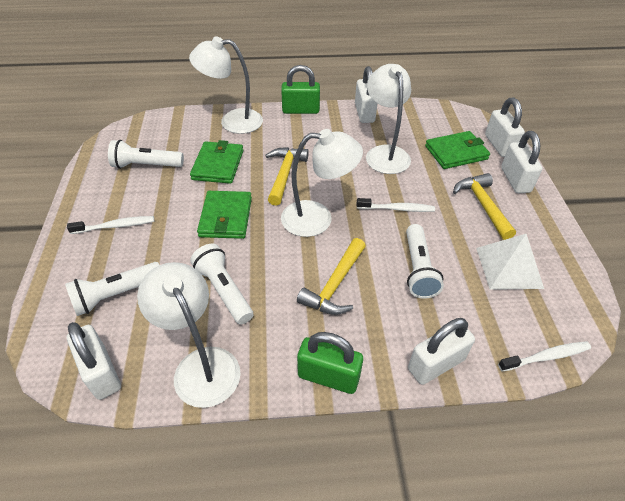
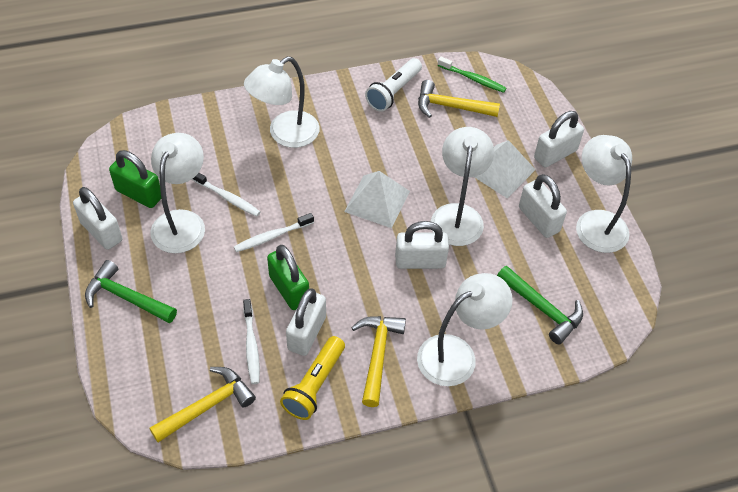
green hammer: 0 -> 2
green toothbrush: 0 -> 1
green wallet: 3 -> 0
white flashlight: 4 -> 1
white lamp: 4 -> 5
white pyramid: 1 -> 2
yellow flashlight: 0 -> 1

